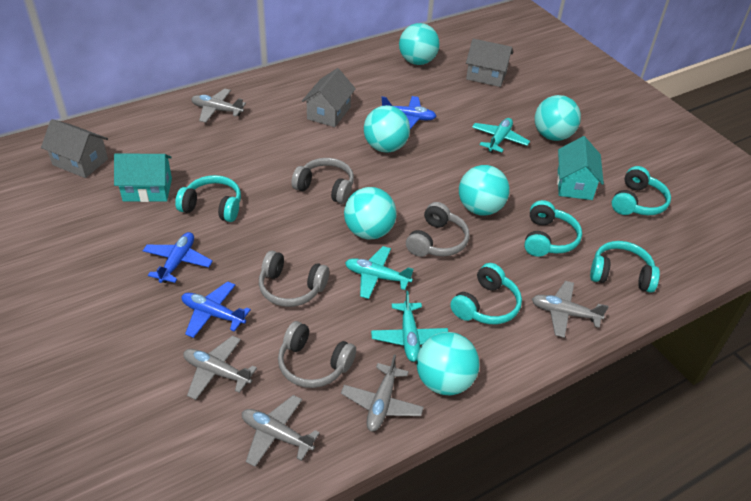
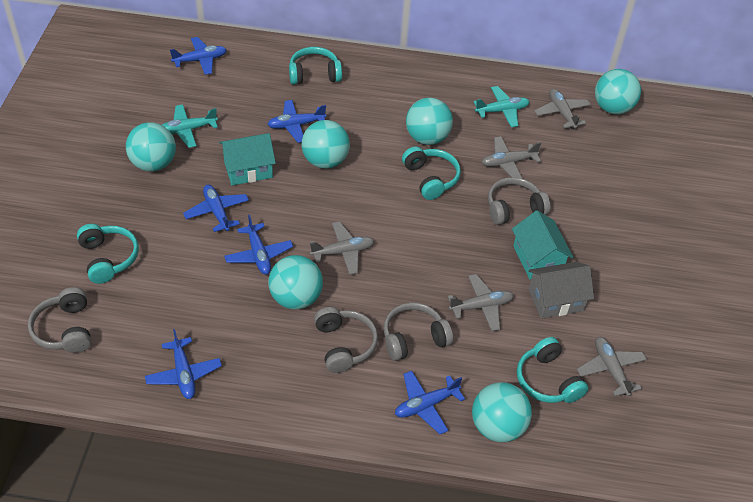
blue plane: 3 -> 6
grey house: 3 -> 1
turquoise headphones: 5 -> 4
turquoise plane: 3 -> 2

